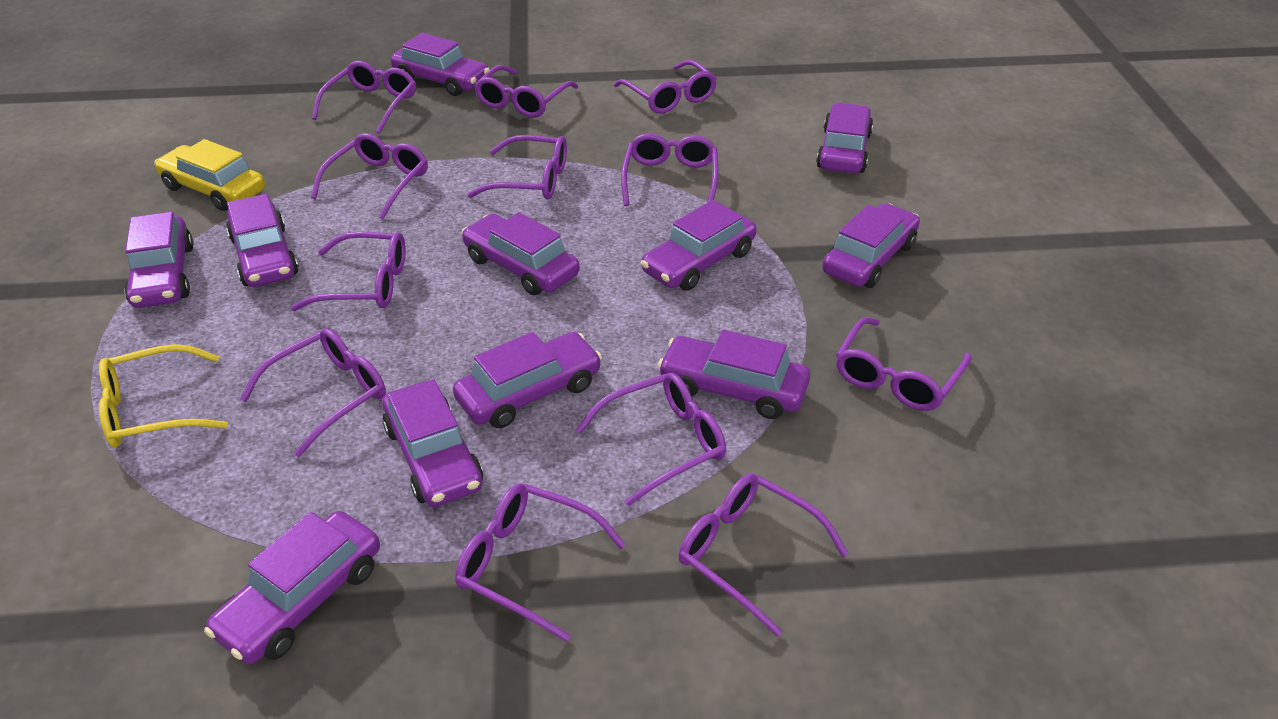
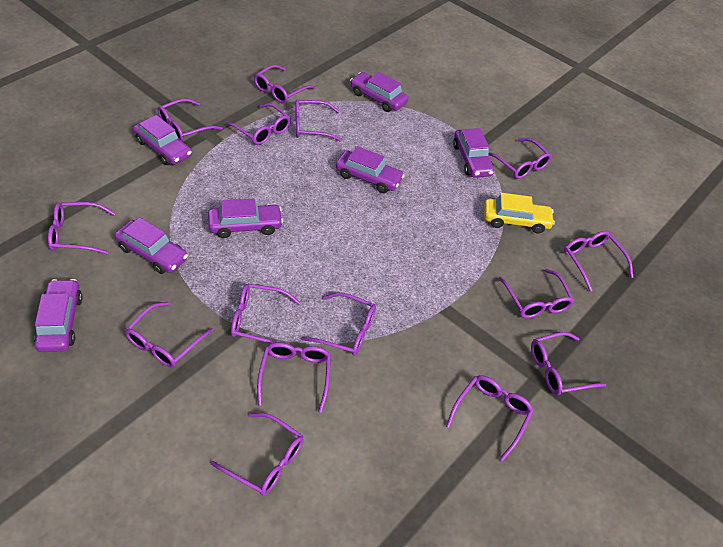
purple car: 11 -> 7
purple glasses: 12 -> 15
yellow glasses: 1 -> 0

